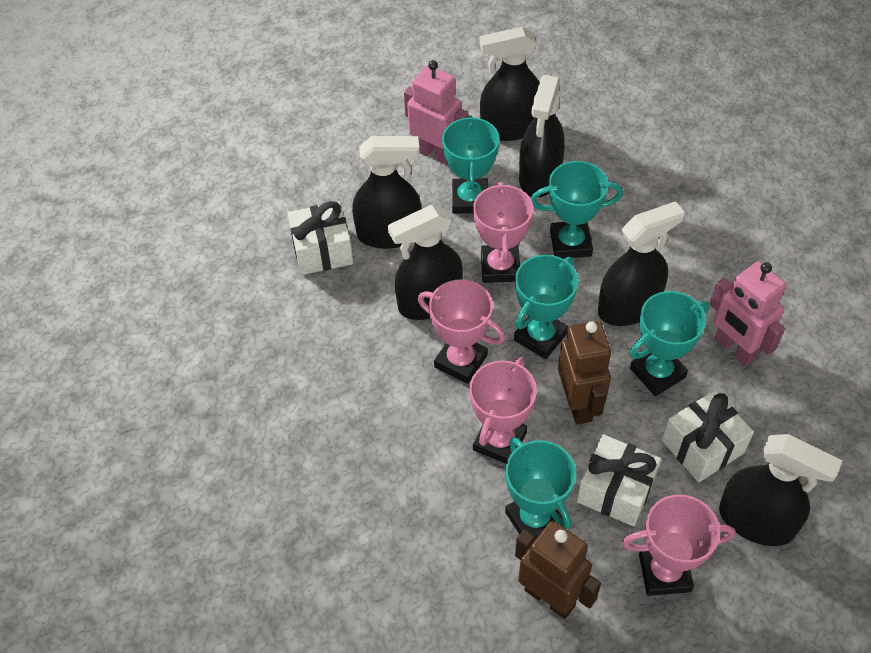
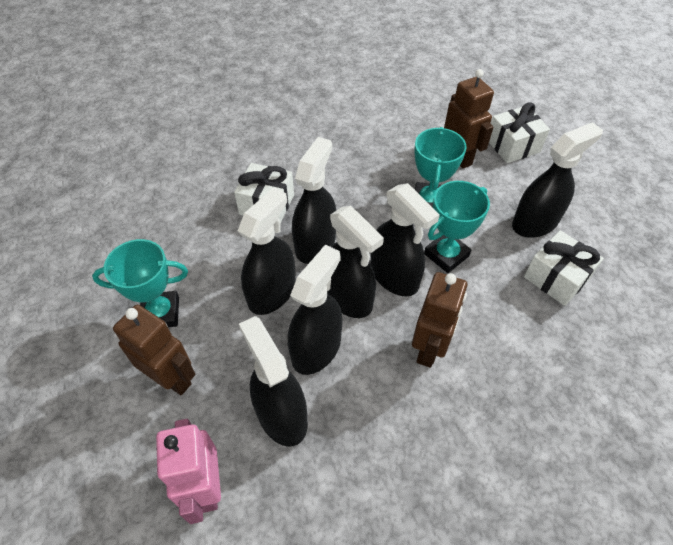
black spray bottle: 6 -> 7
brown robot: 2 -> 3
pink robot: 2 -> 1
pink trophy: 4 -> 0
turquoise trophy: 5 -> 3

